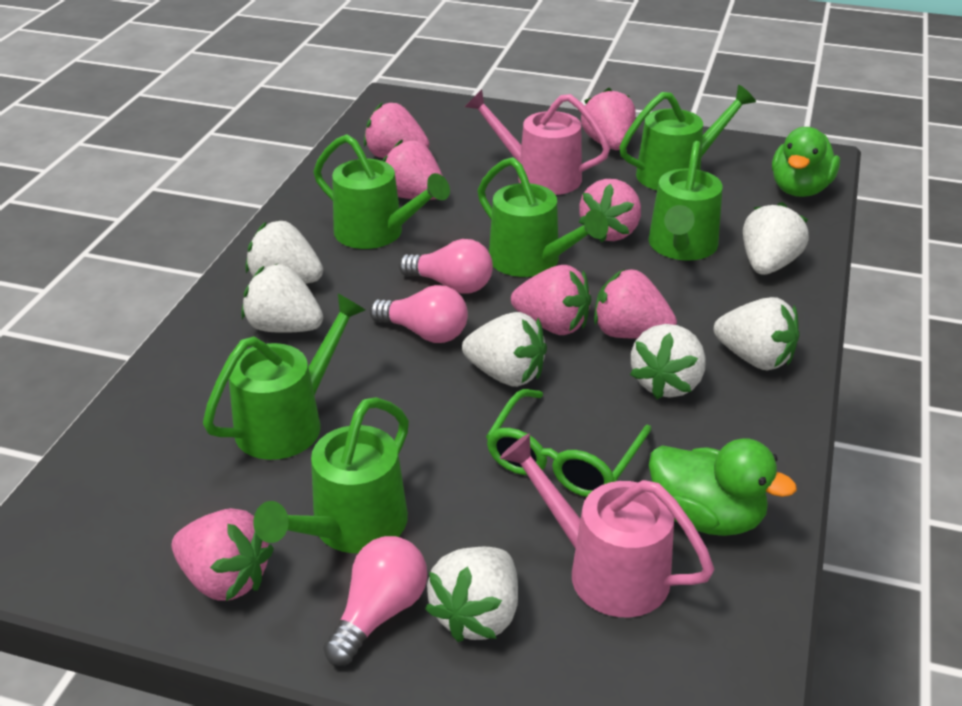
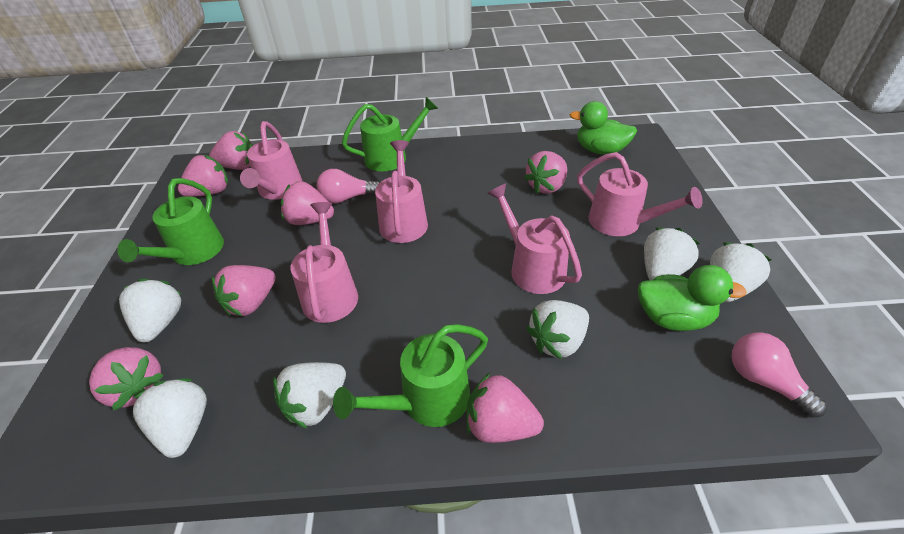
green glasses: 1 -> 0
green watering can: 6 -> 3
pink light bulb: 3 -> 2
pink watering can: 2 -> 5
white strawberry: 7 -> 6

